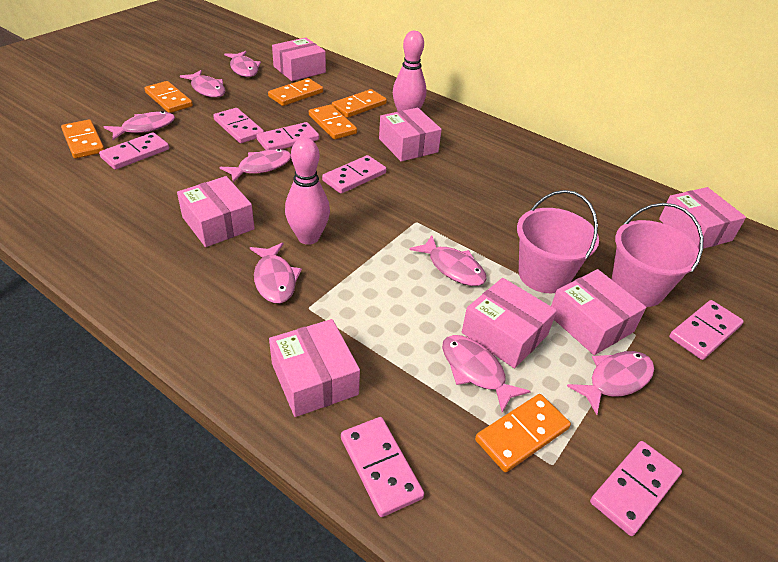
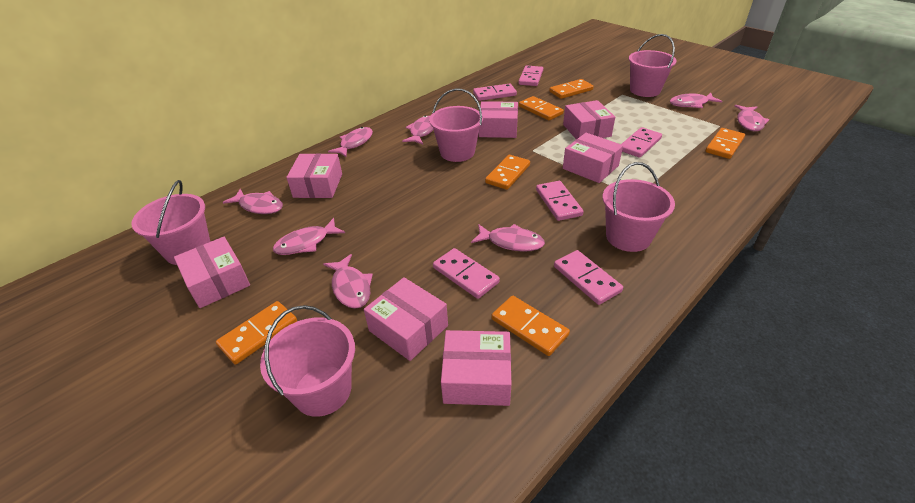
pink bowling pin: 2 -> 0
pink bucket: 2 -> 5
pink domino: 7 -> 6

